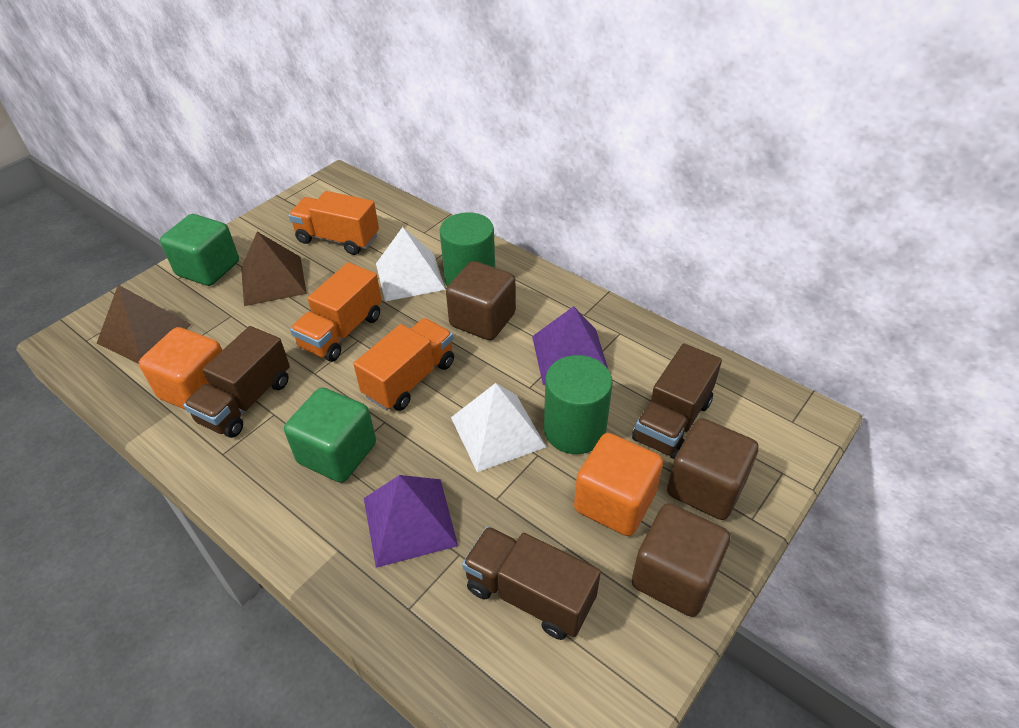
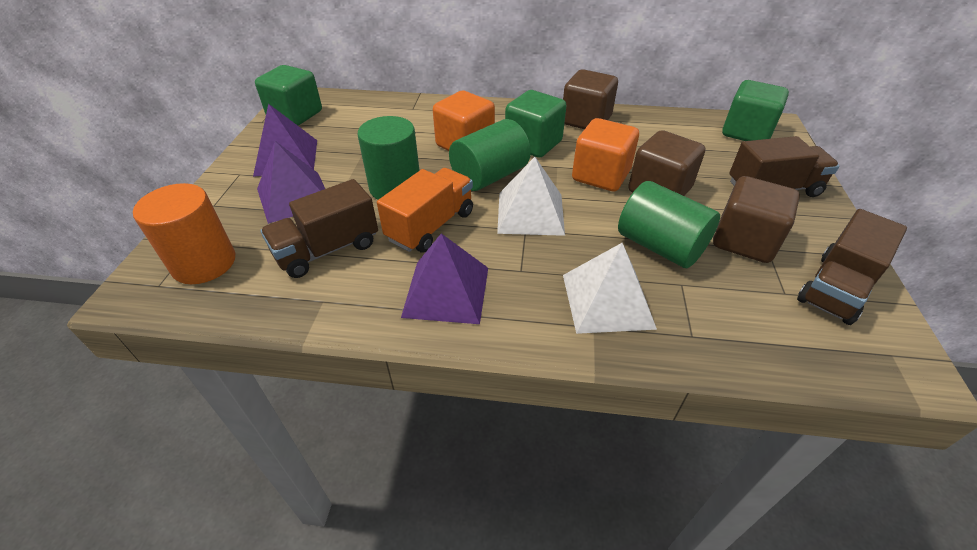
brown pyramid: 2 -> 0
green cube: 2 -> 3
green cylinder: 2 -> 3
orange cylinder: 0 -> 1
orange truck: 3 -> 1
purple pyramid: 2 -> 3

